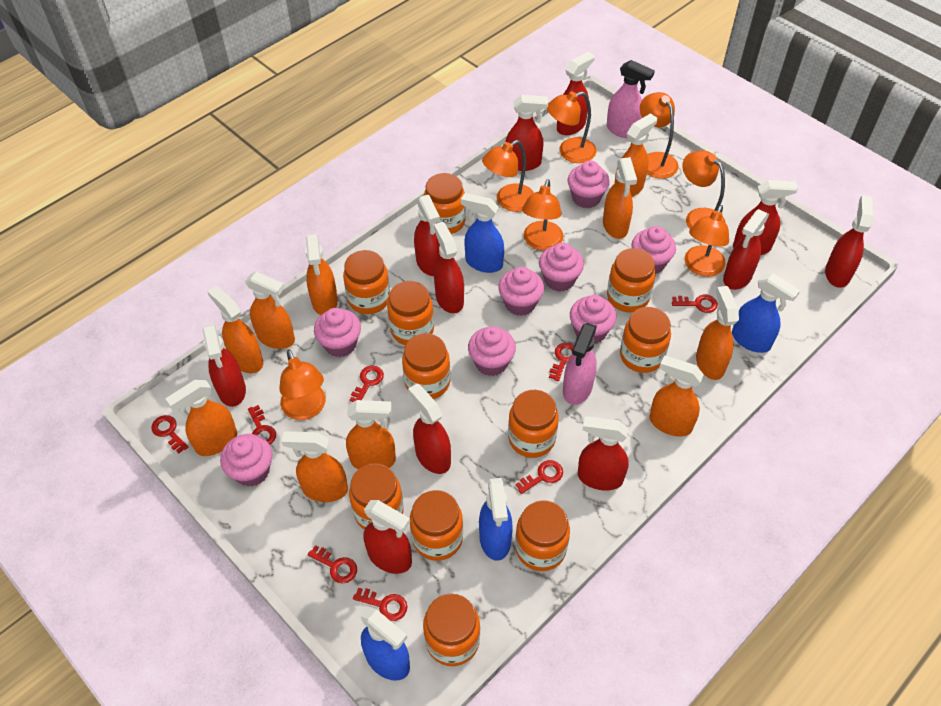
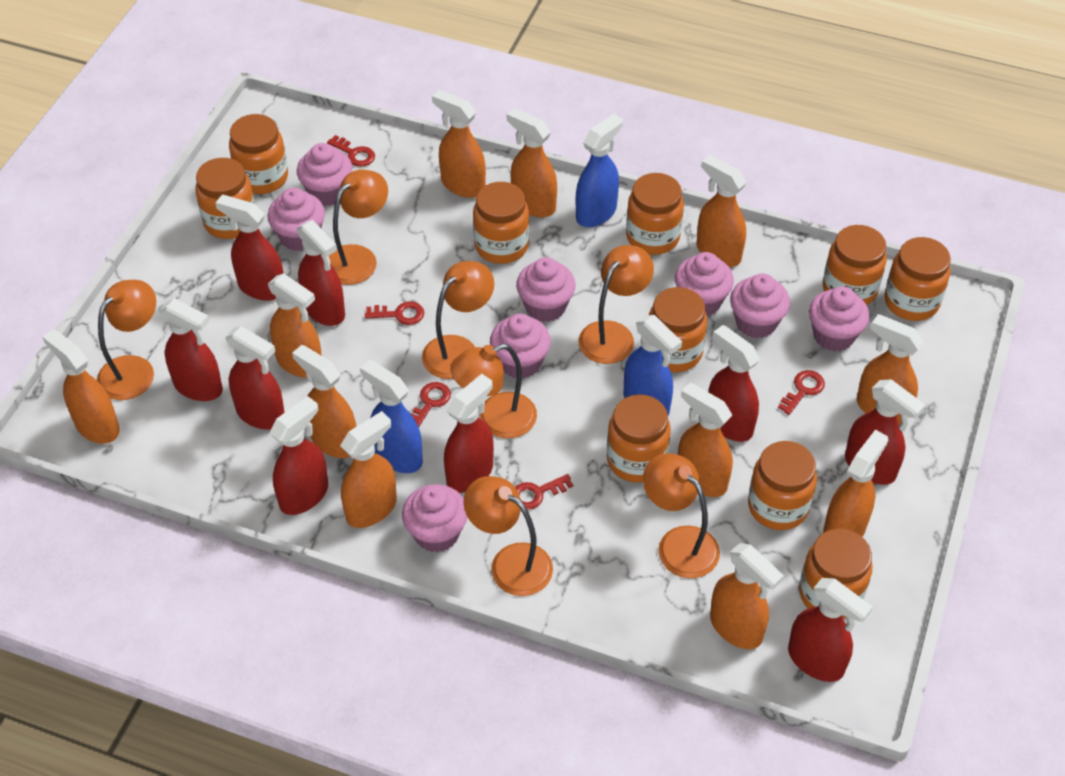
blue spray bottle: 4 -> 3
orange jar: 11 -> 10
orange spray bottle: 10 -> 11
pink spray bottle: 2 -> 0
red key: 8 -> 5
red spray bottle: 11 -> 9

